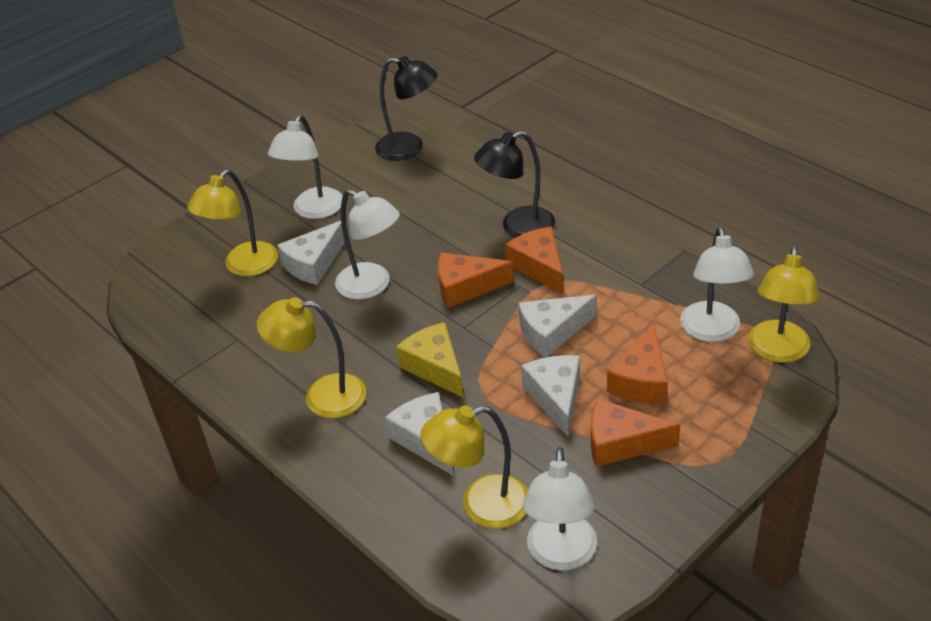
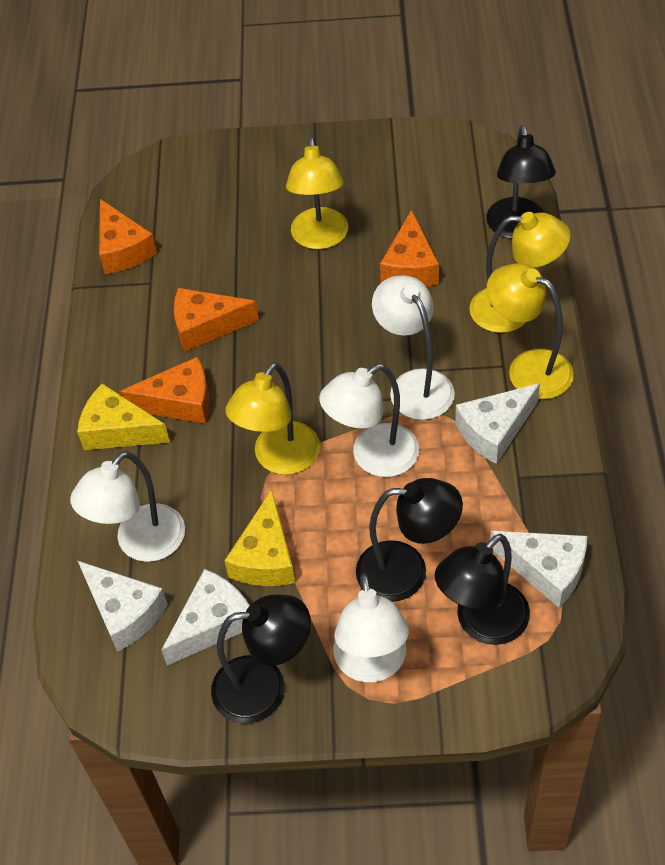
black lamp: 2 -> 4
yellow cheese: 1 -> 2

